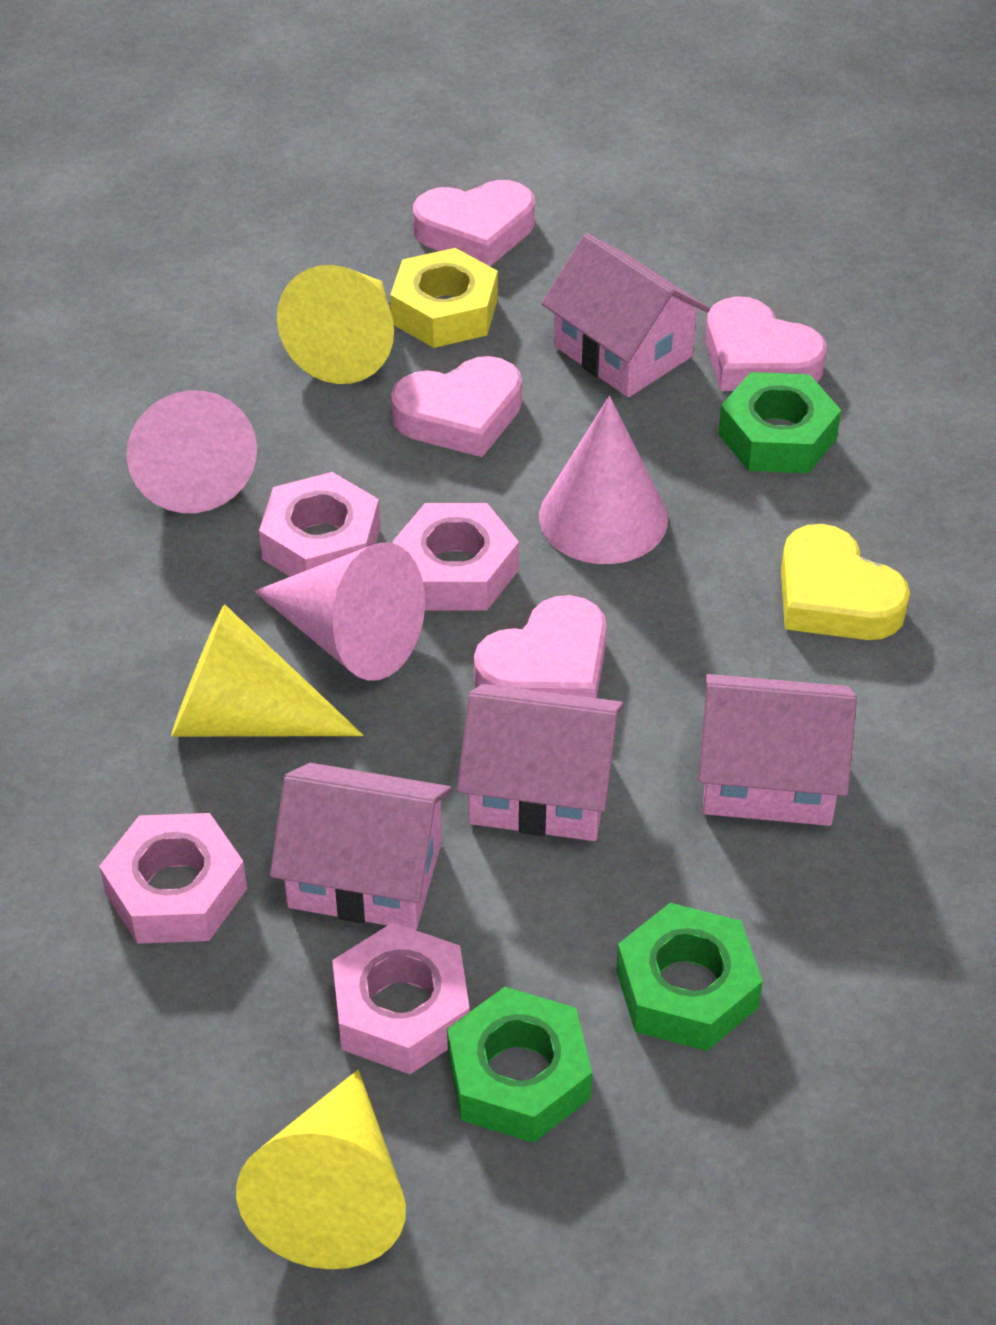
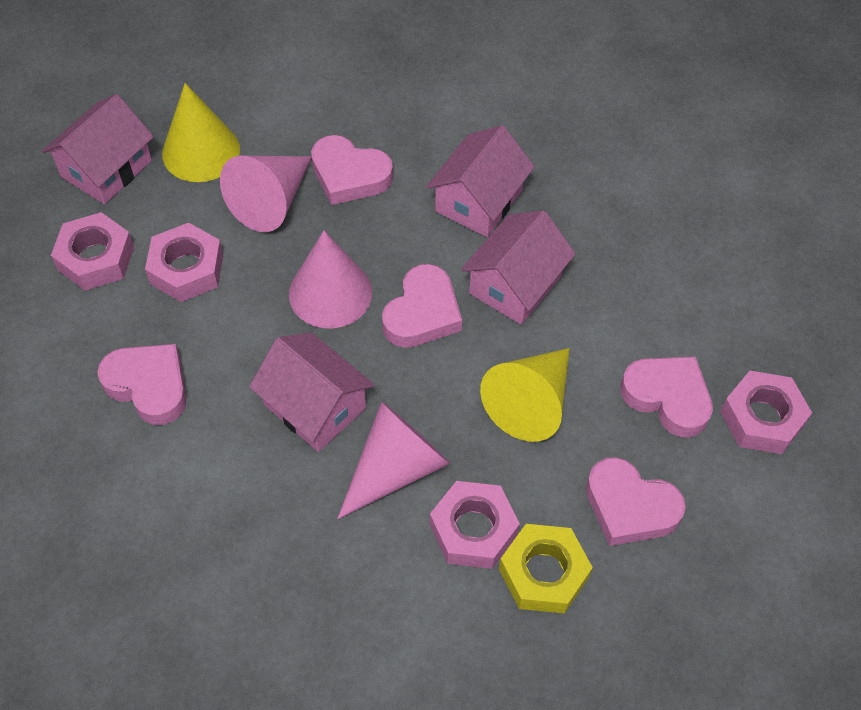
green nut: 3 -> 0
pink heart: 4 -> 5
yellow cone: 3 -> 2
yellow heart: 1 -> 0

